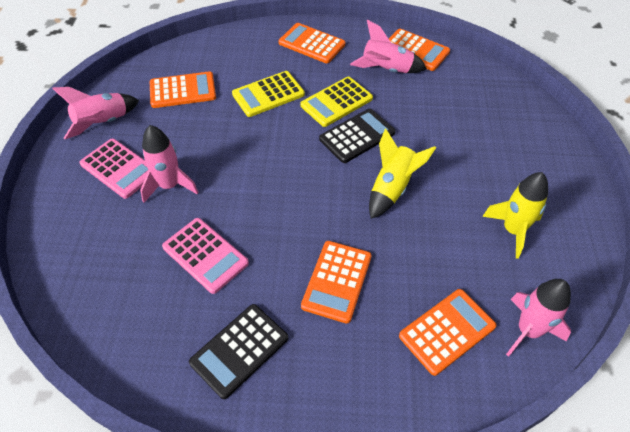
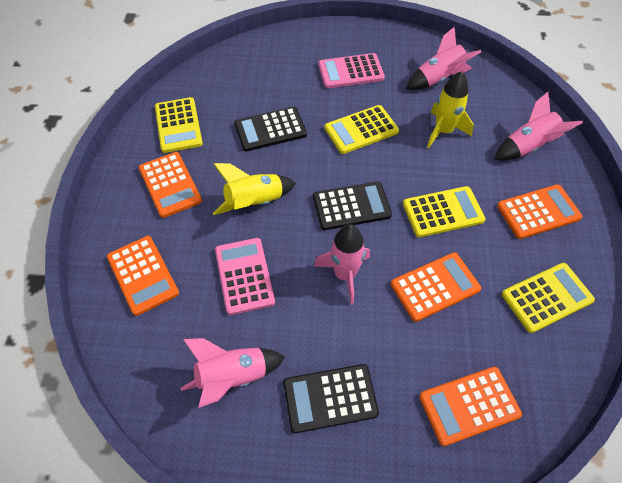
black calculator: 2 -> 3
yellow calculator: 2 -> 4

